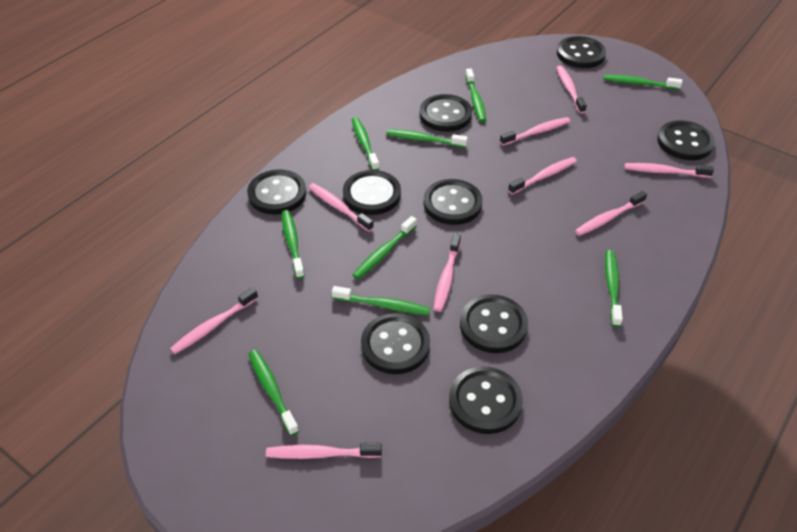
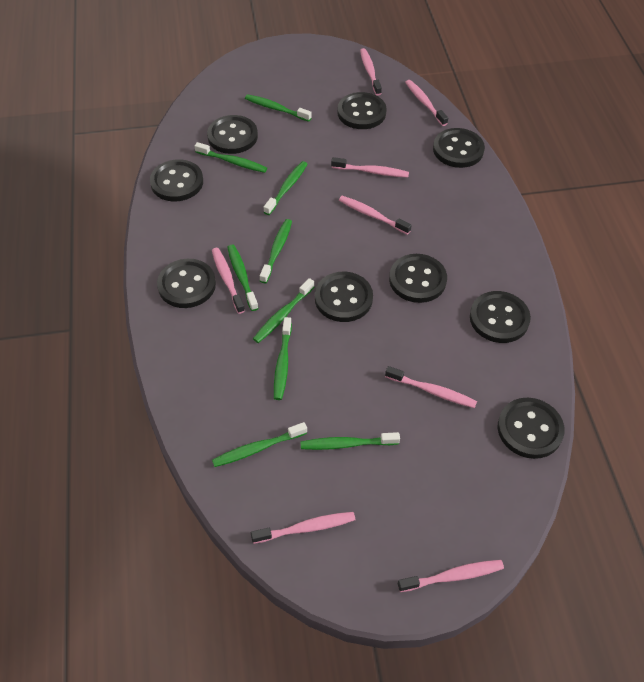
pink toothbrush: 9 -> 8

